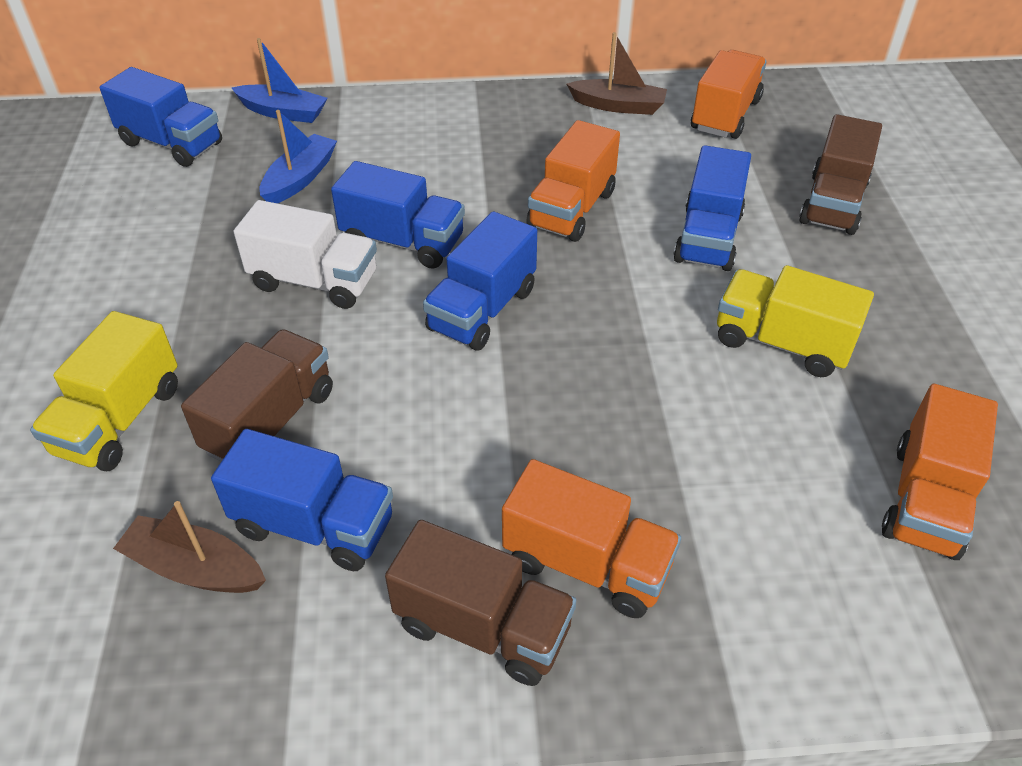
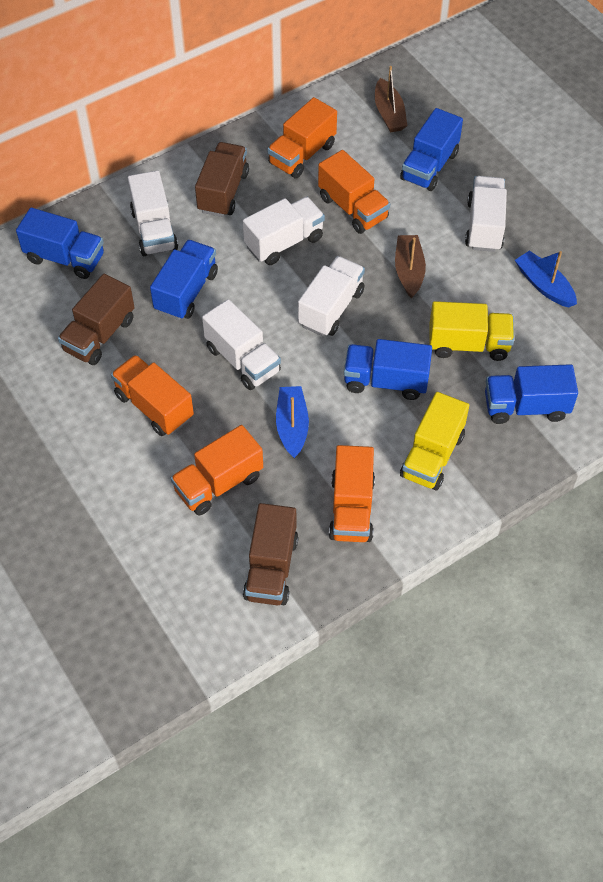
orange truck: 4 -> 5
white truck: 1 -> 5

